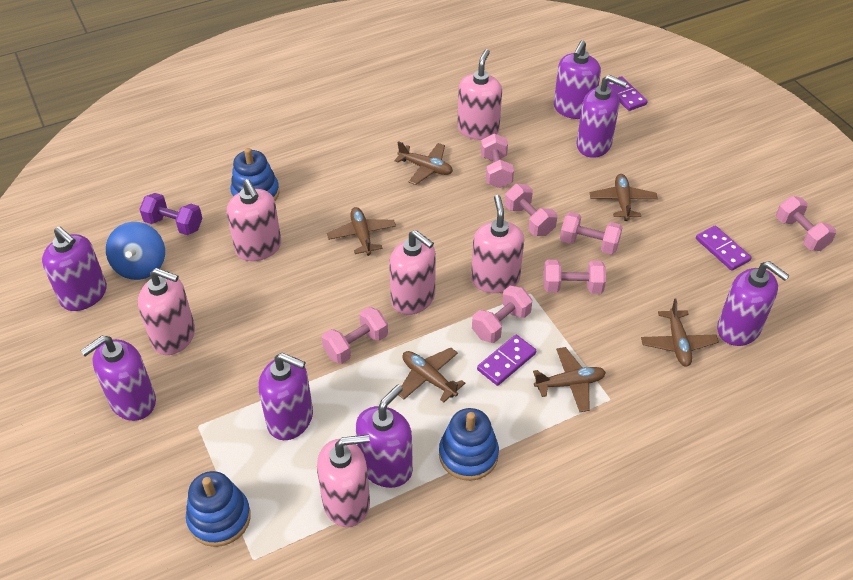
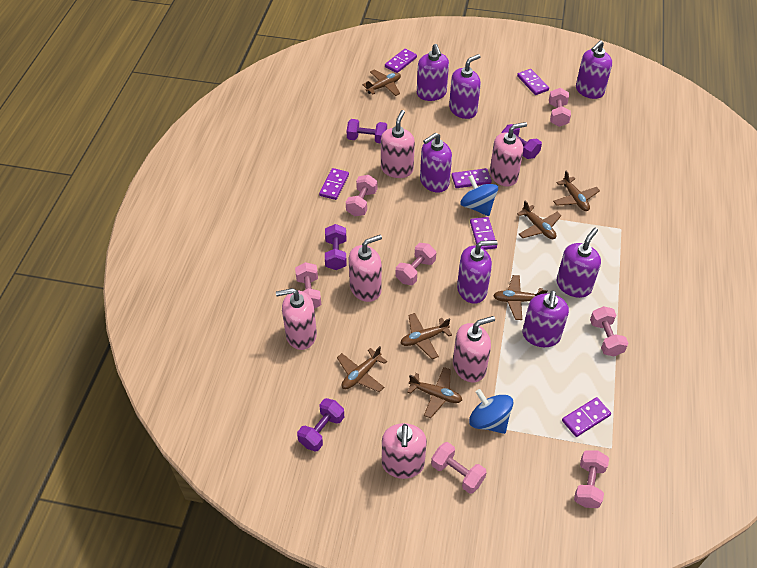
blue spinning top: 1 -> 2
blue stacking toy: 3 -> 0
brown plane: 6 -> 7
purple domino: 3 -> 6
purple dumbbell: 1 -> 4

